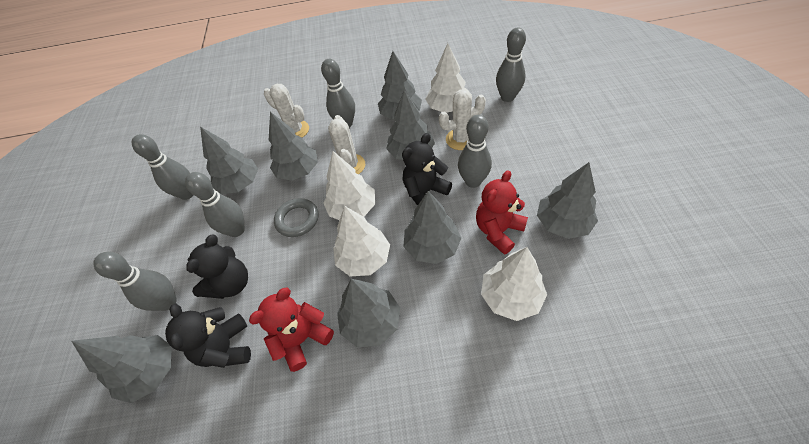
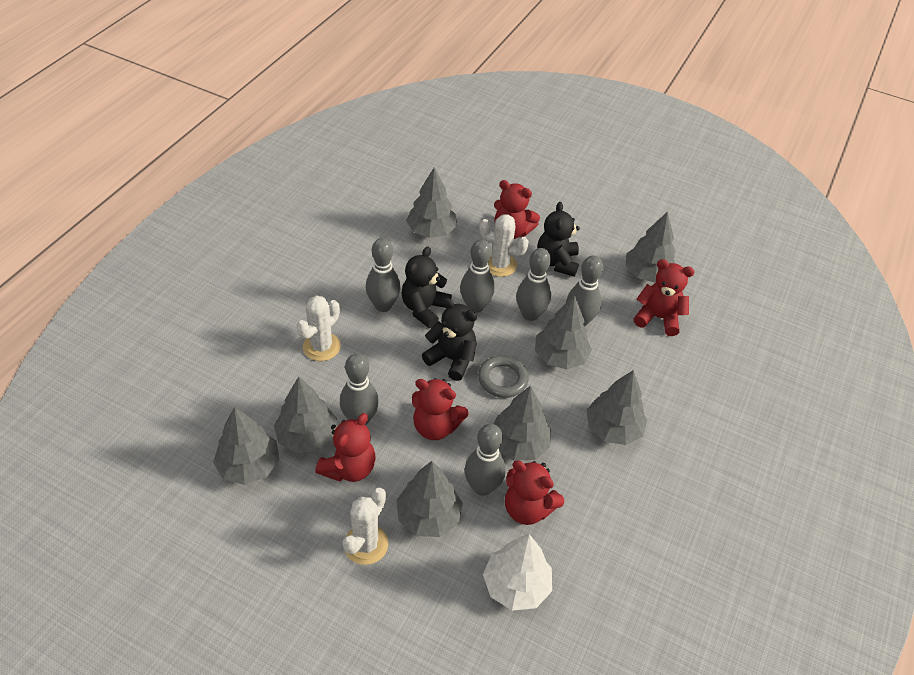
red teddy bear: 2 -> 5
white tree: 4 -> 1

